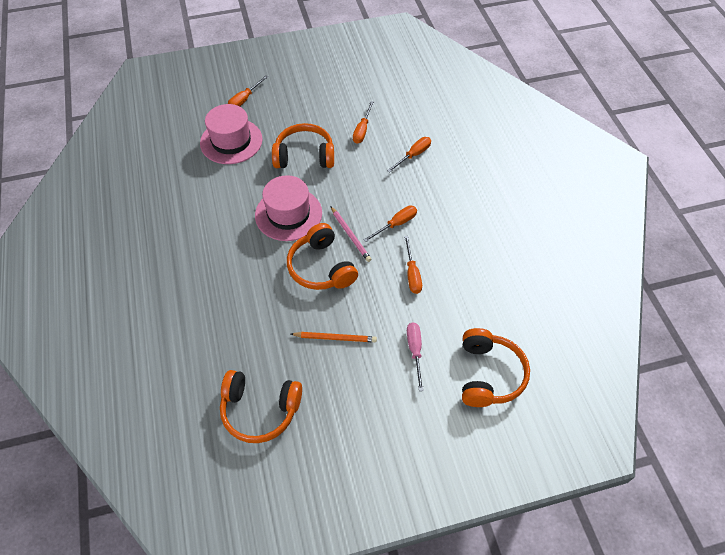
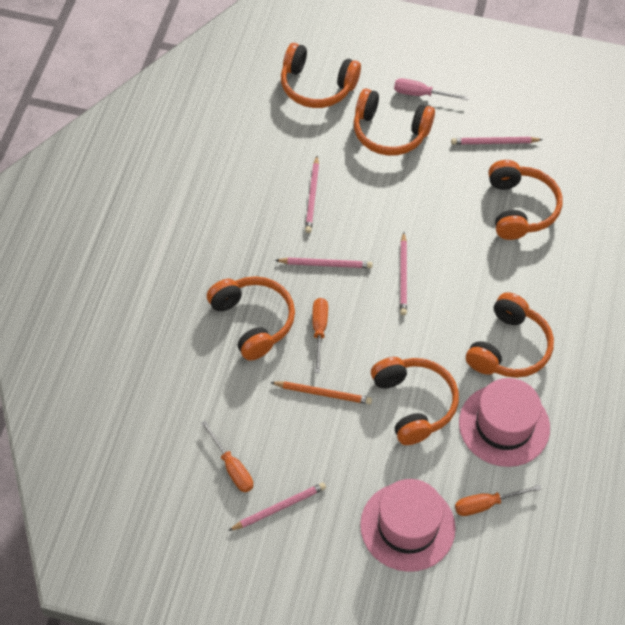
orange headphones: 4 -> 6
orange screwdriver: 5 -> 3
pink pencil: 1 -> 5

